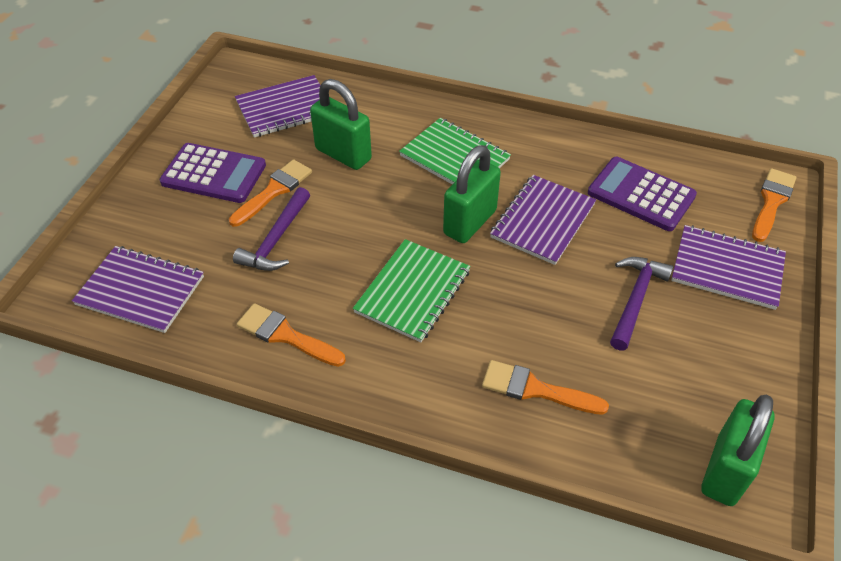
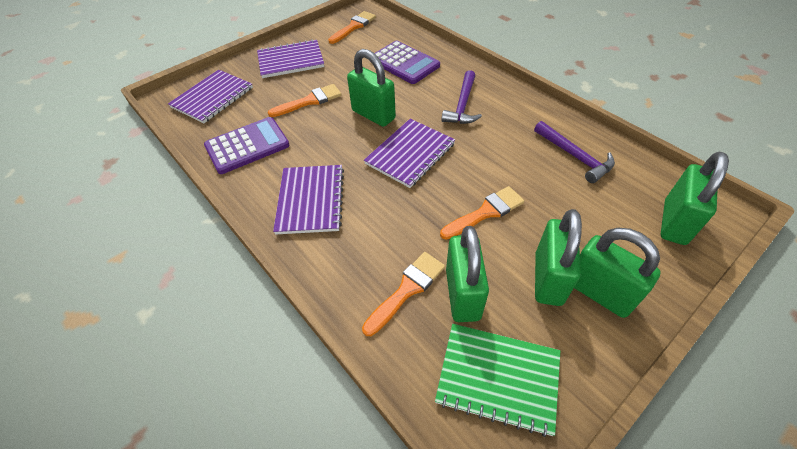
green notebook: 2 -> 1
green padlock: 3 -> 5

